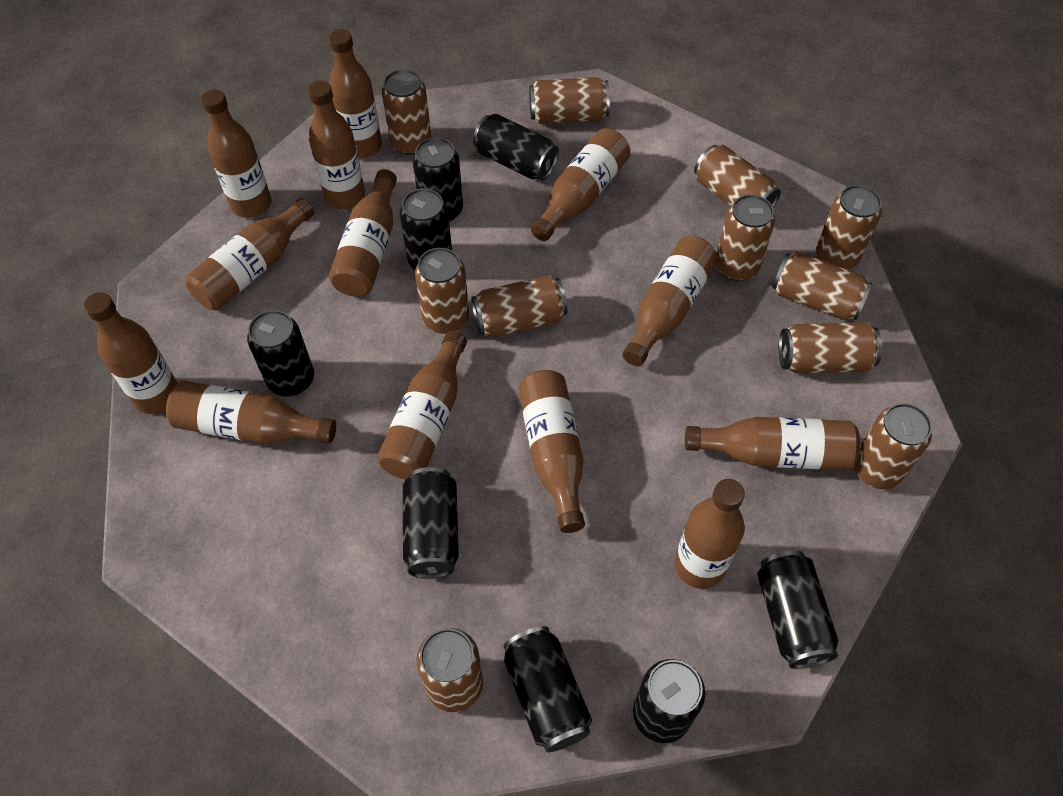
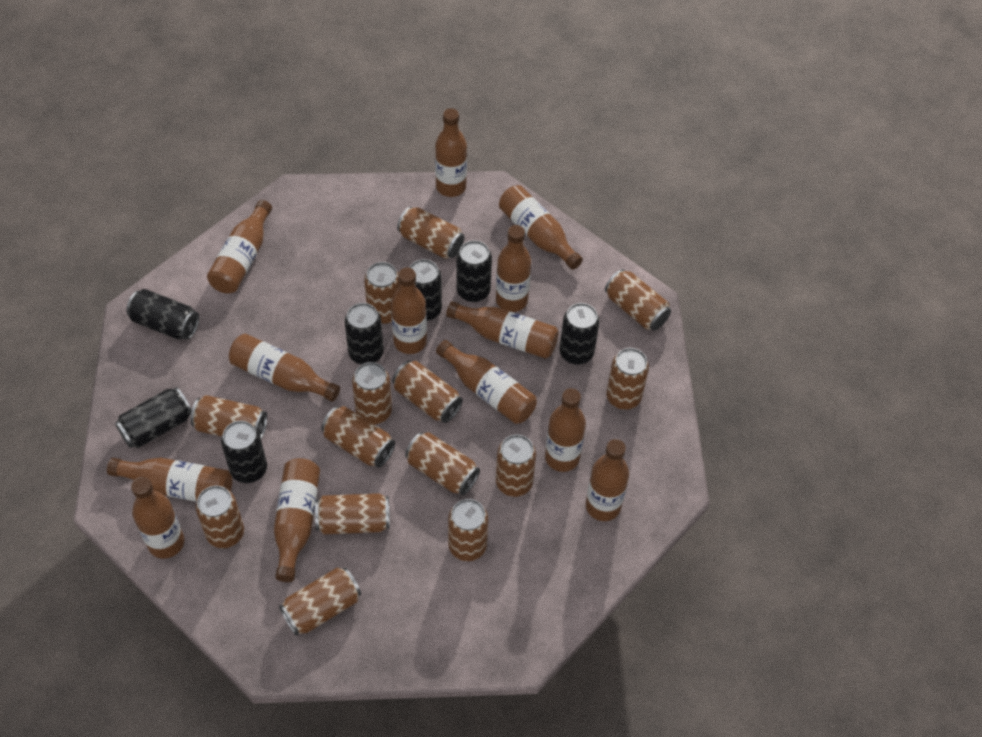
black can: 8 -> 7
brown can: 11 -> 14

